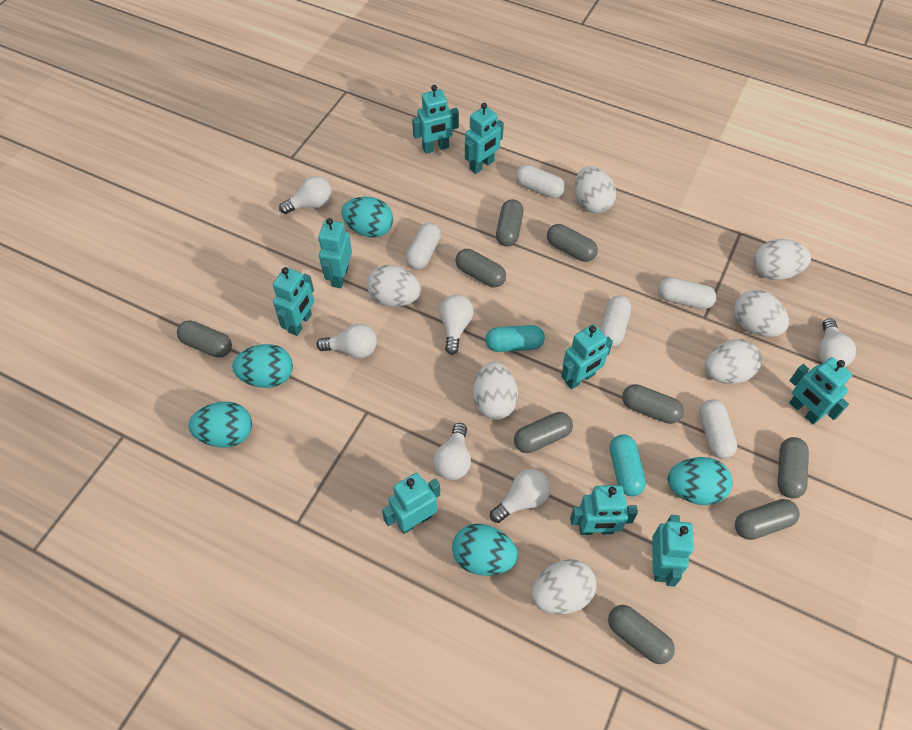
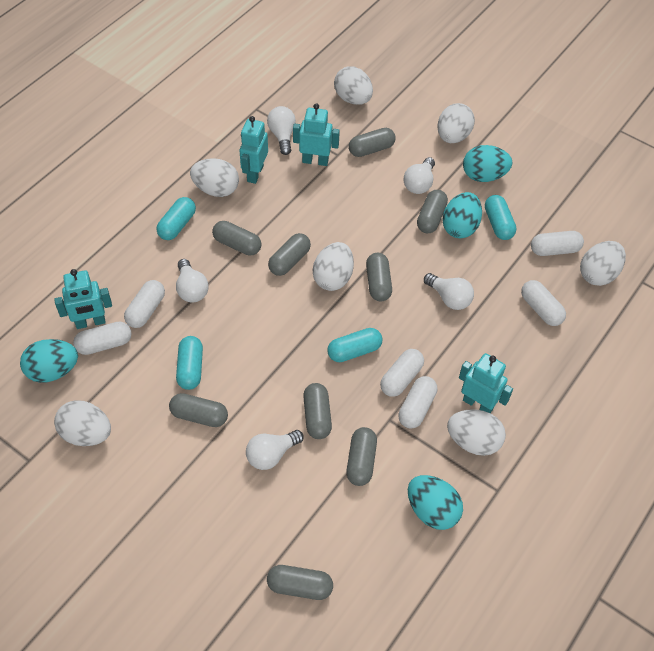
turquoise capsule: 2 -> 4
turquoise egg: 5 -> 4
turquoise robot: 9 -> 4
white capsule: 5 -> 6
white light bulb: 6 -> 5

